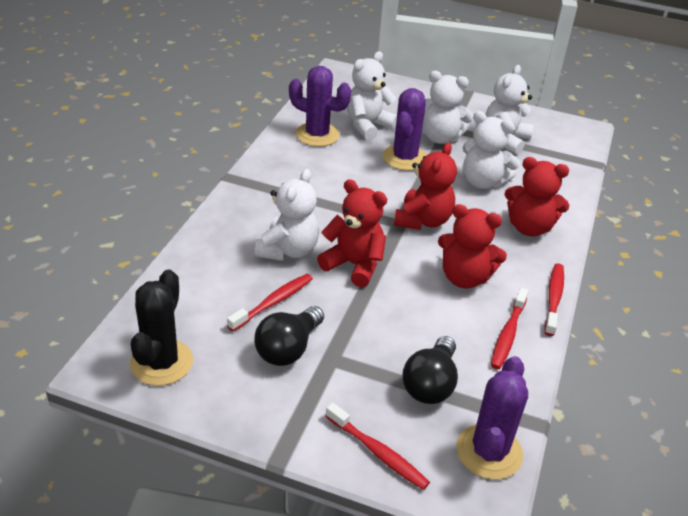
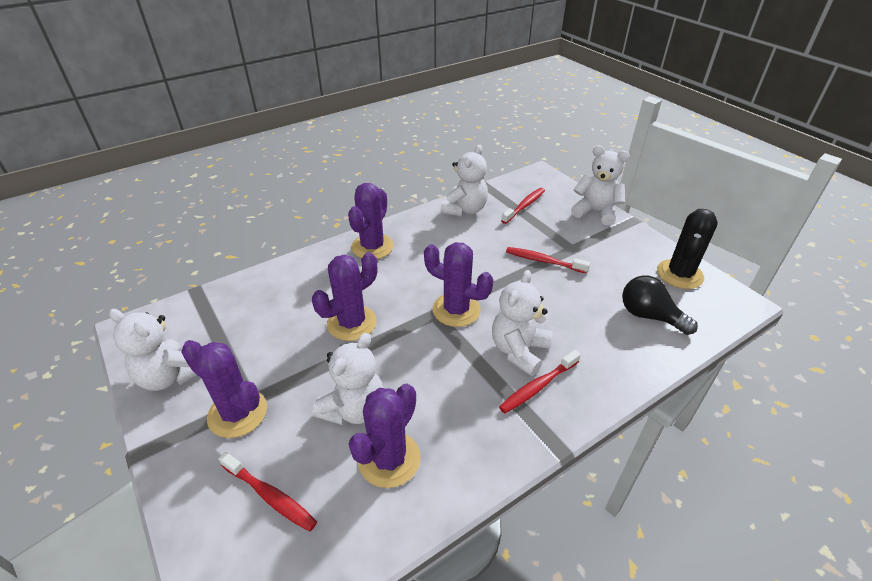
black light bulb: 2 -> 1
purple cactus: 3 -> 5
red teddy bear: 4 -> 0

